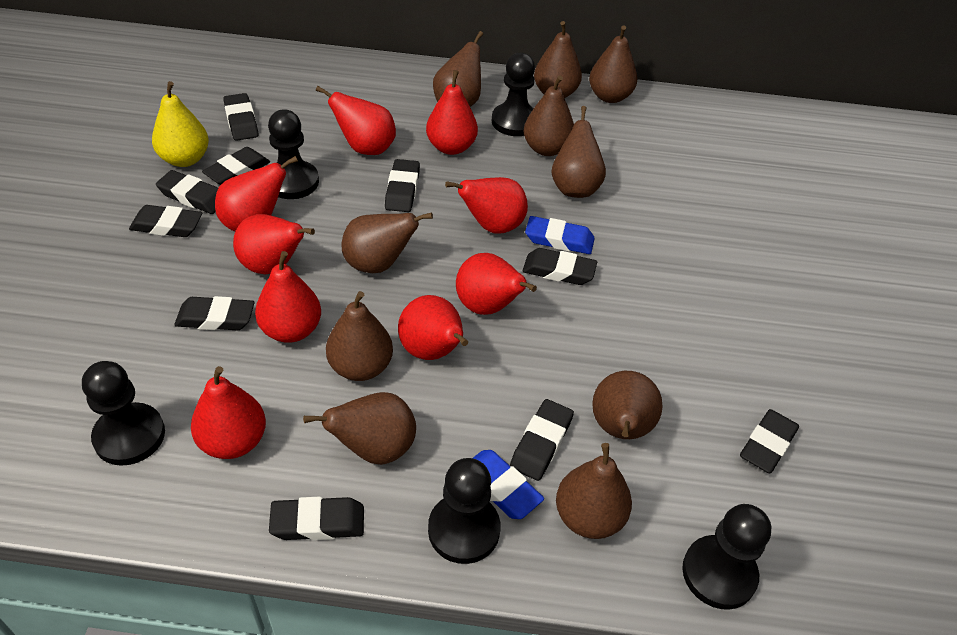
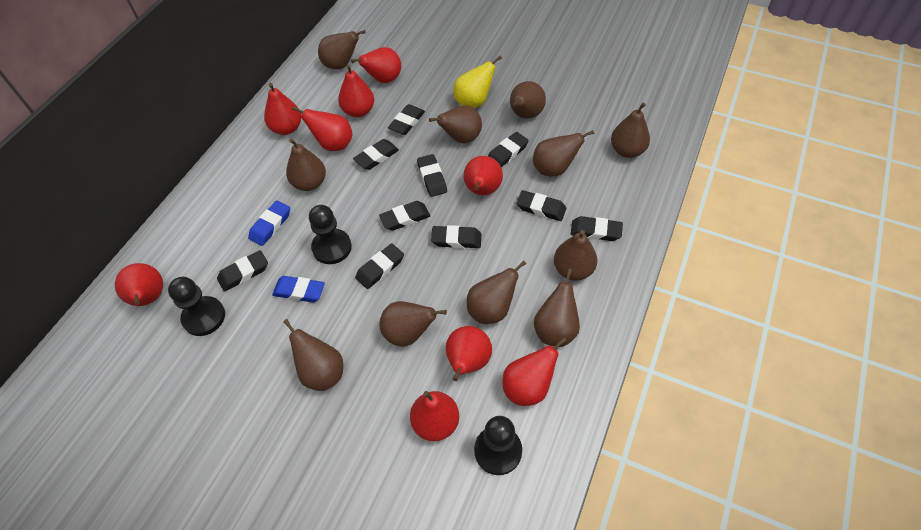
black pawn: 5 -> 3
brown pear: 10 -> 11

